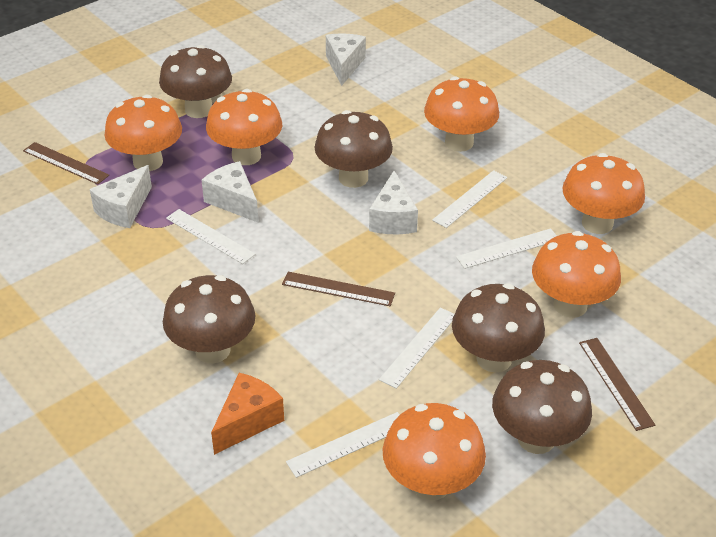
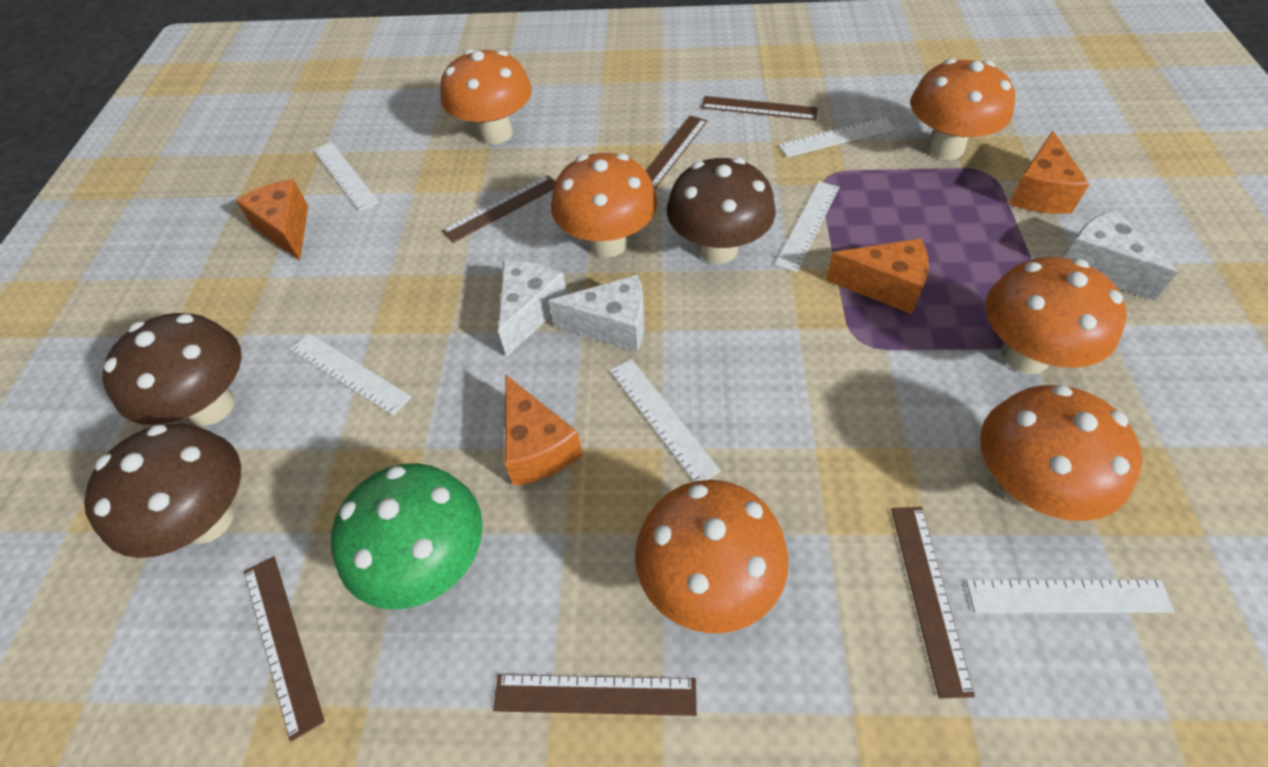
brown mushroom: 5 -> 3
brown ruler: 3 -> 6
green mushroom: 0 -> 1
orange cheese: 1 -> 4
white cheese: 4 -> 3
white ruler: 5 -> 6

